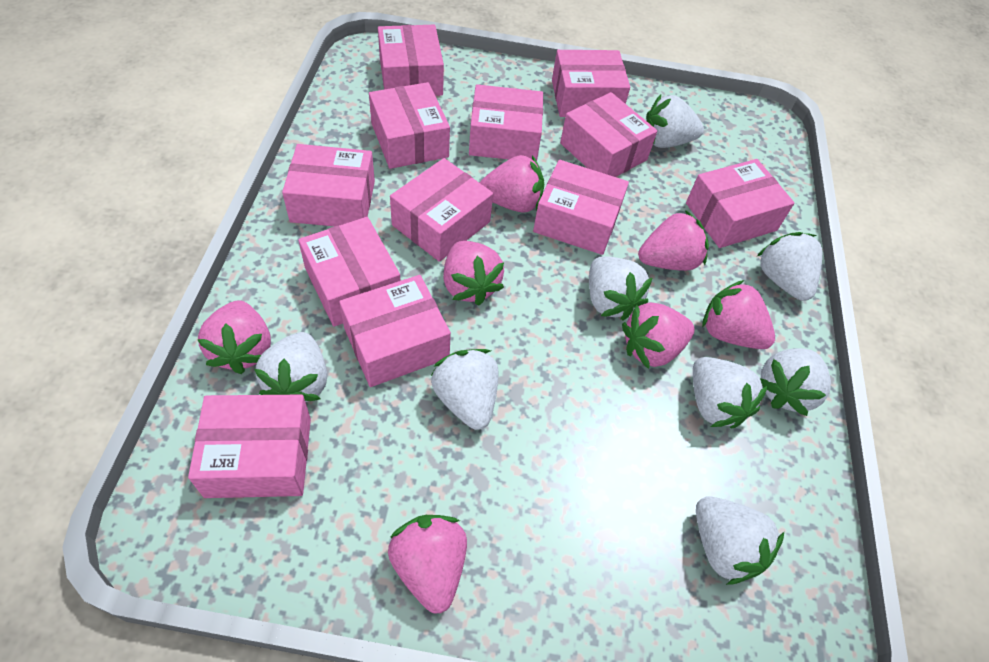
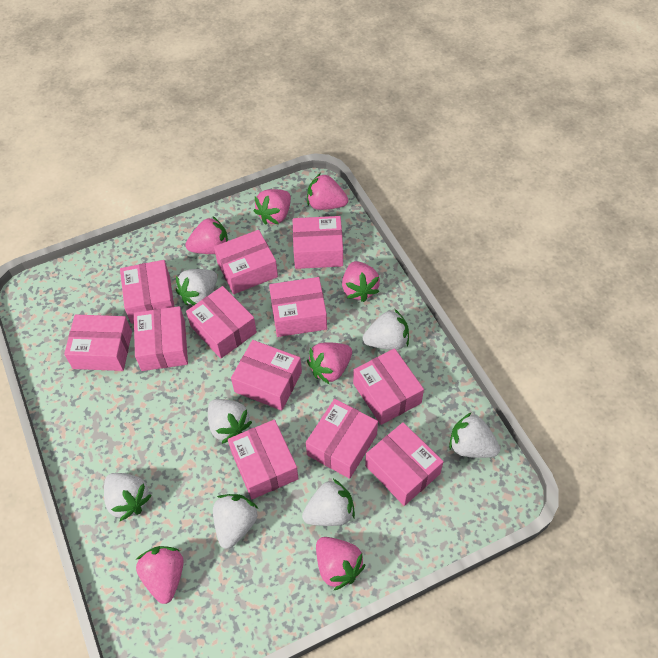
white strawberry: 8 -> 7

